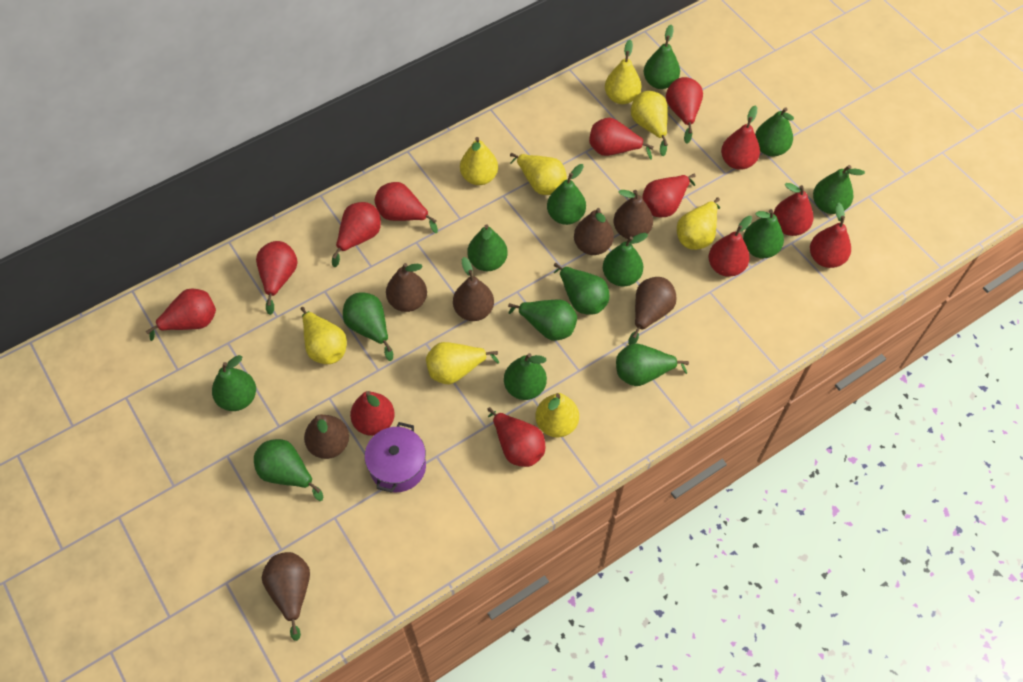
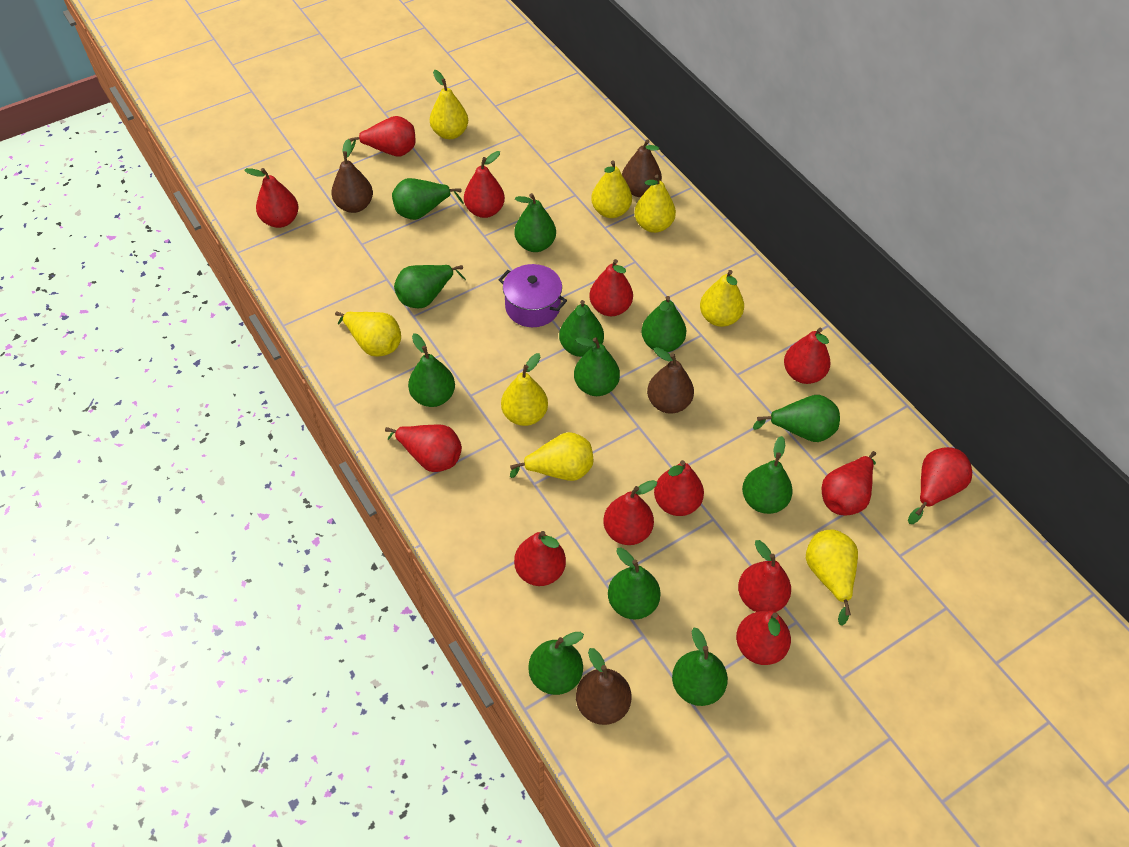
brown pear: 7 -> 4
green pear: 14 -> 12

